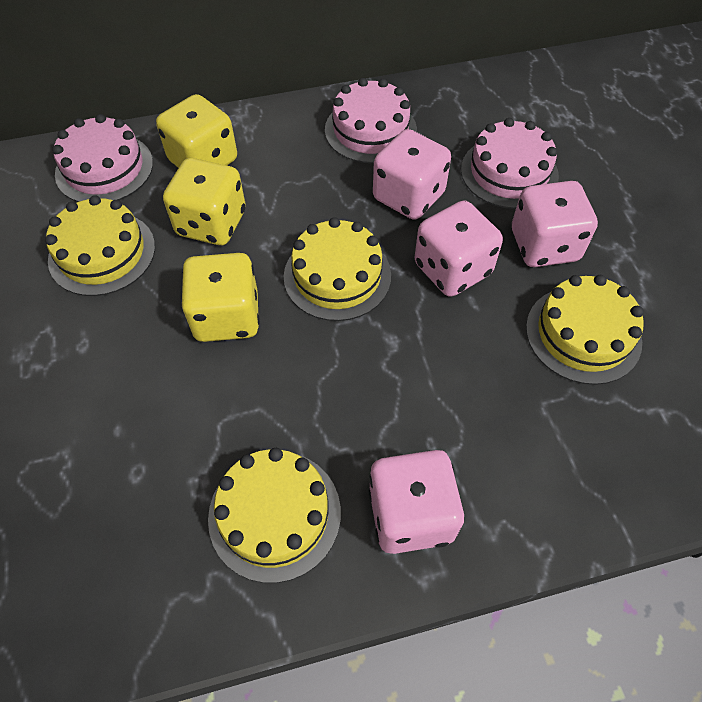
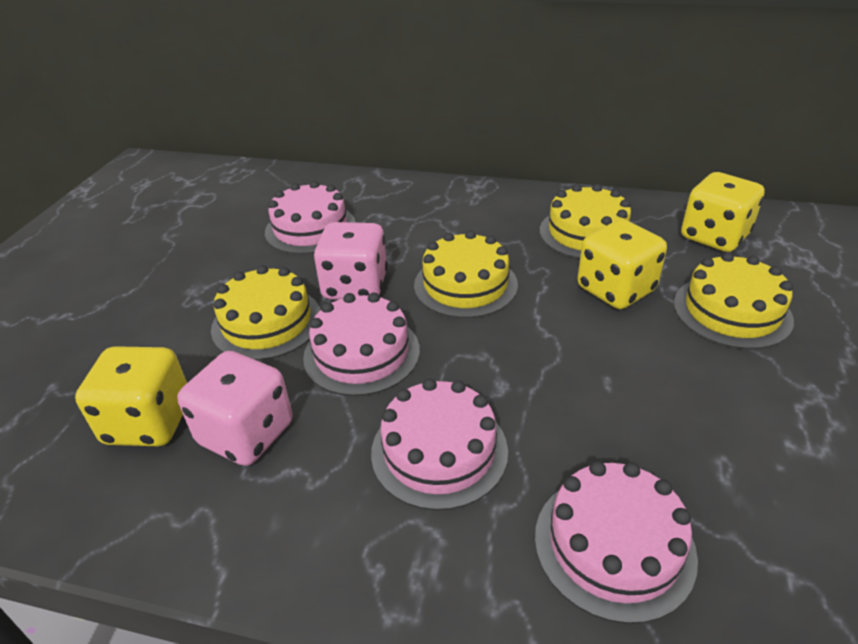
pink cake: 3 -> 4
pink dice: 4 -> 2

